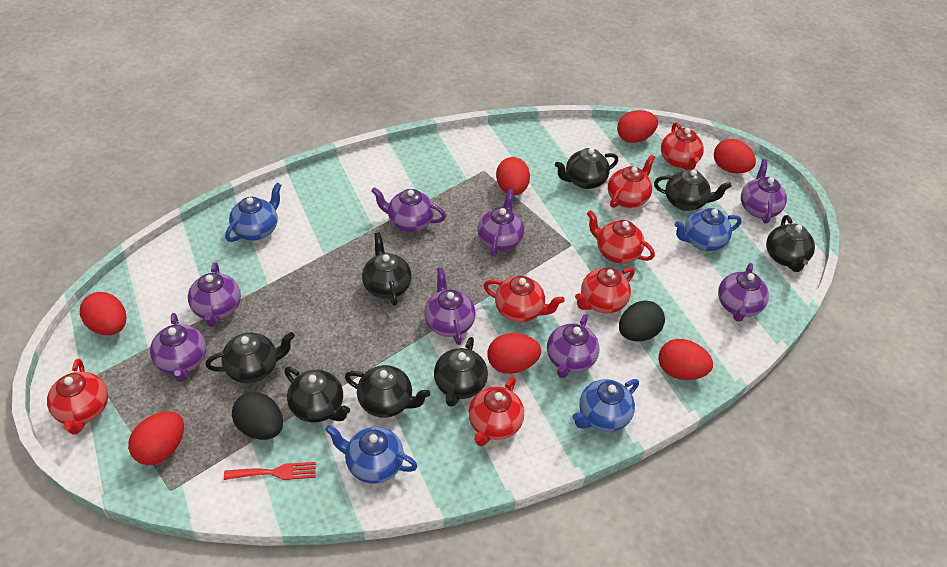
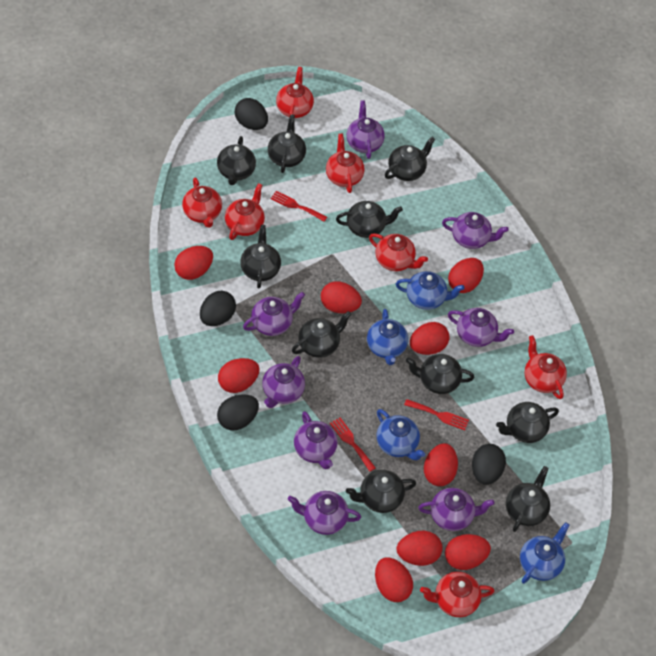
black egg: 2 -> 4
black teapot: 8 -> 10
red egg: 7 -> 9
red fork: 1 -> 3

